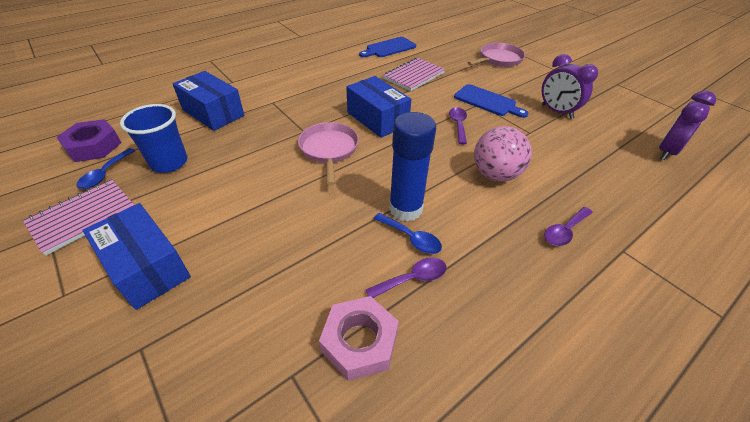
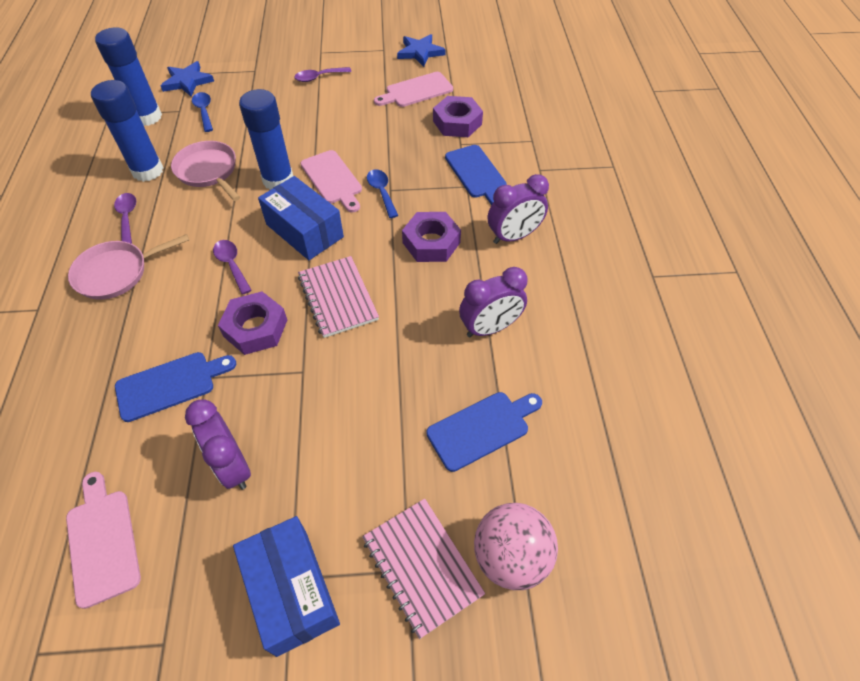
blue box: 3 -> 2
blue cup: 1 -> 0
blue cutting board: 2 -> 3
blue glue stick: 1 -> 3
blue star: 0 -> 2
pink cutting board: 0 -> 3
pink nut: 1 -> 0
purple clock: 2 -> 3
purple nut: 1 -> 3

